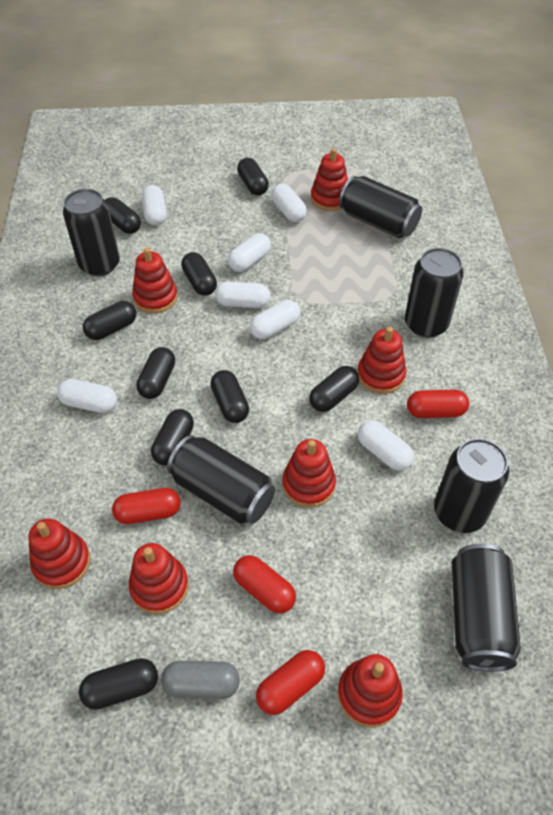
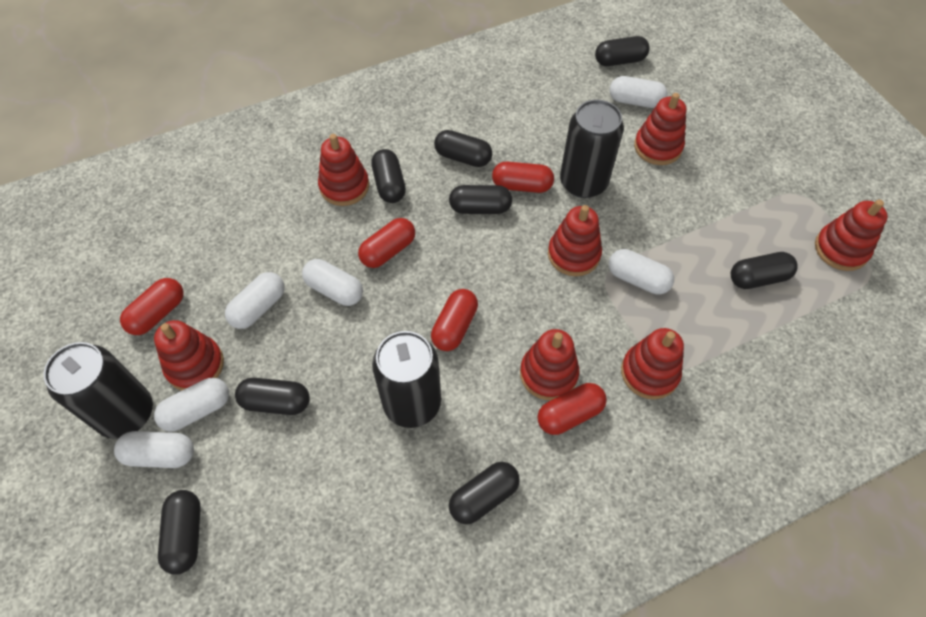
black can: 6 -> 3
black capsule: 9 -> 8
grey capsule: 1 -> 0
red capsule: 4 -> 5
white capsule: 7 -> 6

